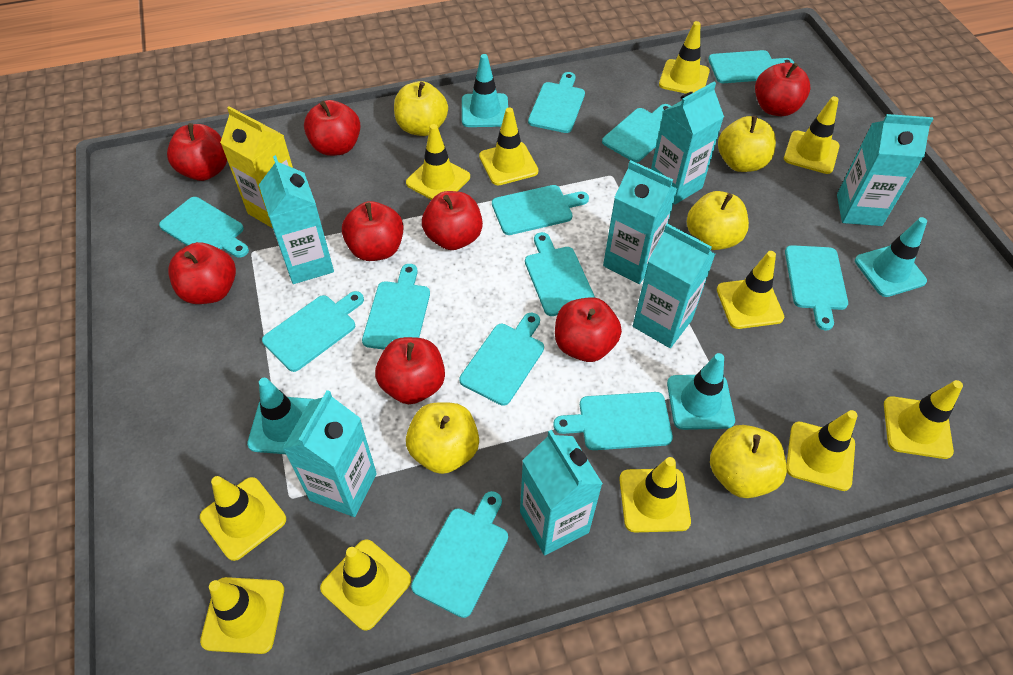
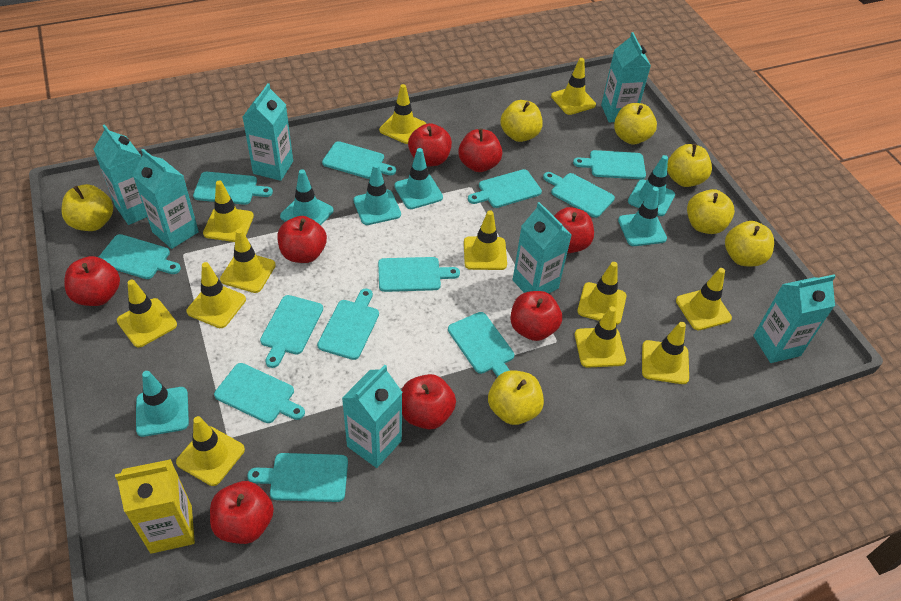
turquoise traffic cone: 4 -> 6
yellow apple: 5 -> 7
yellow traffic cone: 11 -> 12

